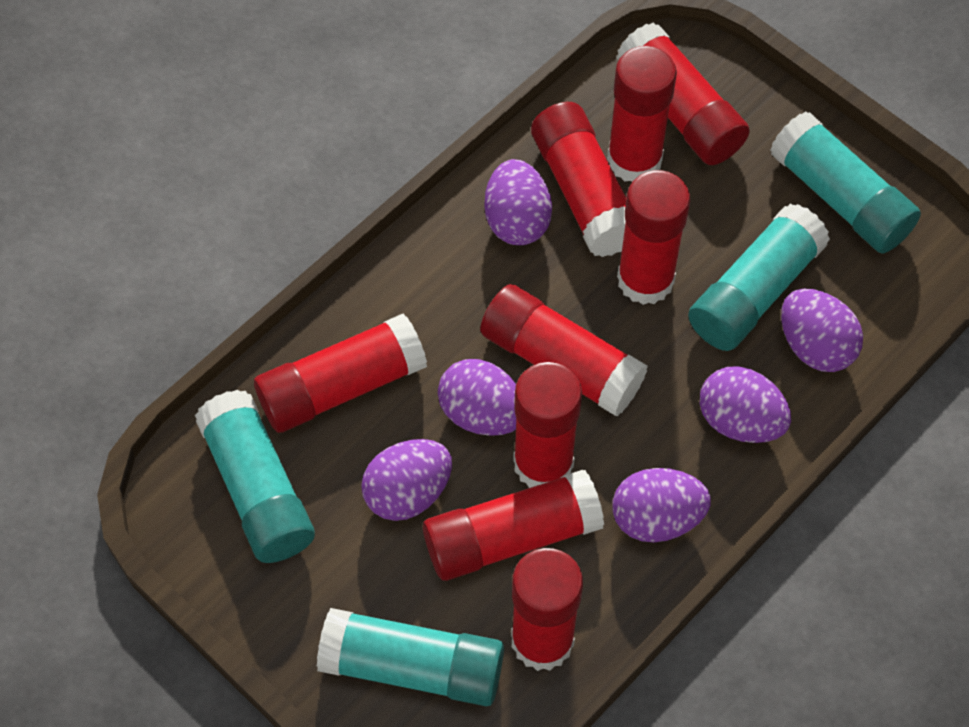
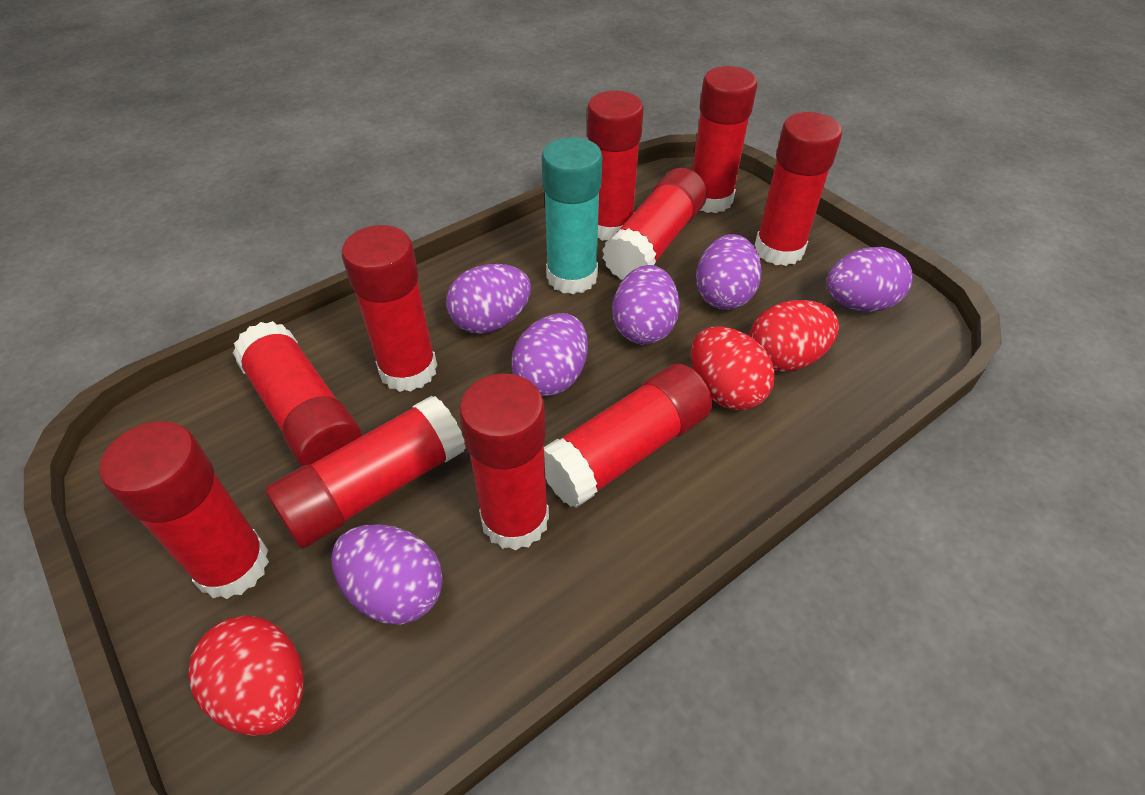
red egg: 0 -> 3
red glue stick: 9 -> 10
turquoise glue stick: 4 -> 1

